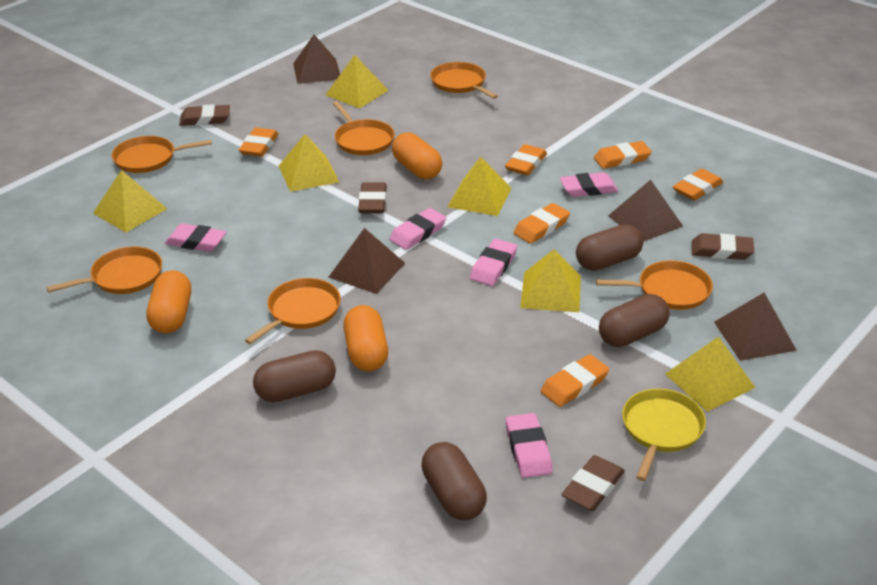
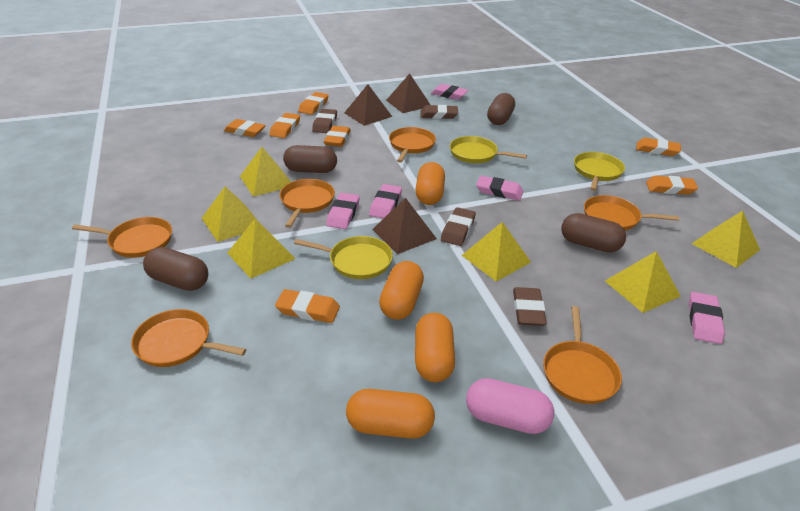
brown pyramid: 4 -> 3
orange capsule: 3 -> 4
orange eraser: 6 -> 7
pink capsule: 0 -> 1
yellow pan: 1 -> 3

